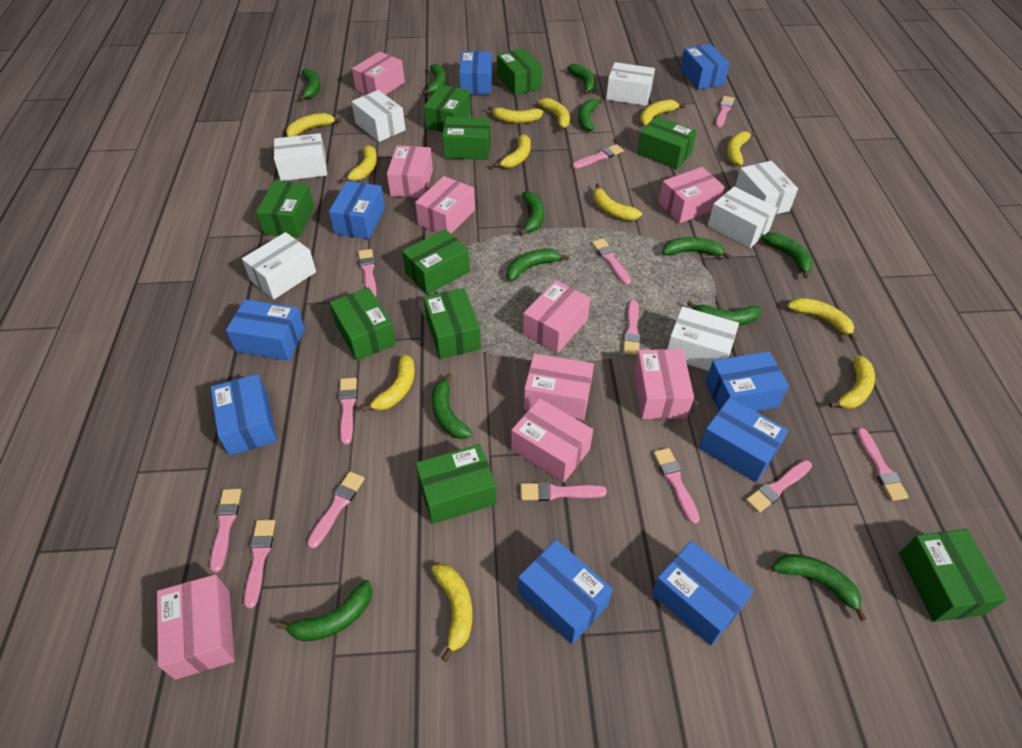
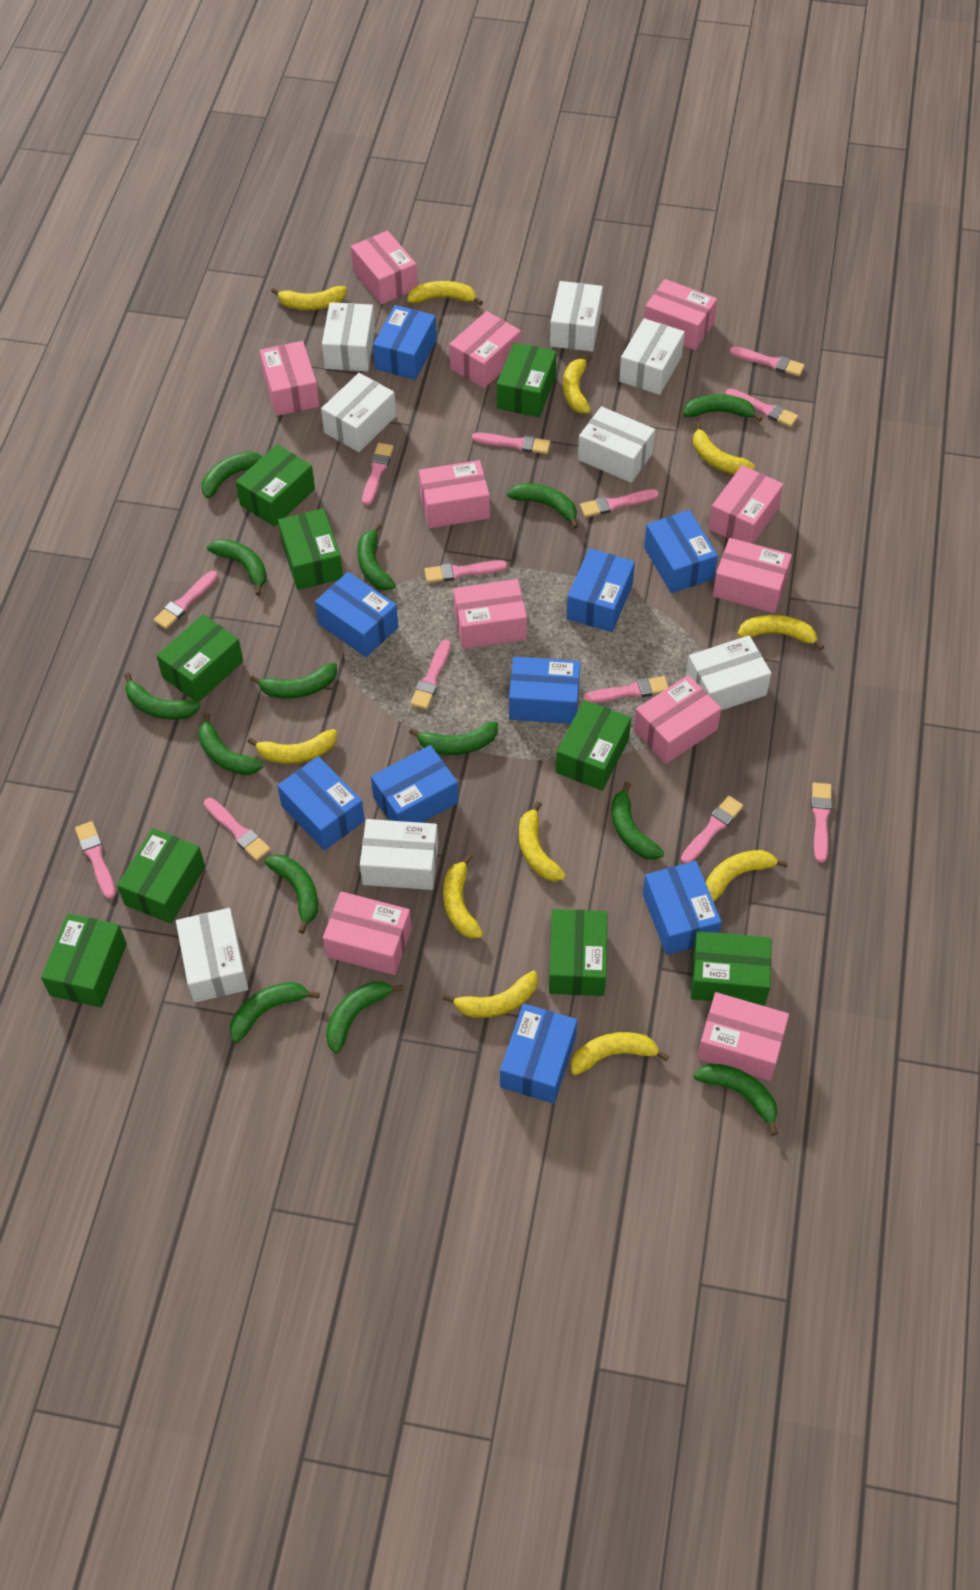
green banana: 12 -> 14
green box: 10 -> 9
pink box: 9 -> 11
white box: 7 -> 8
yellow banana: 12 -> 11

